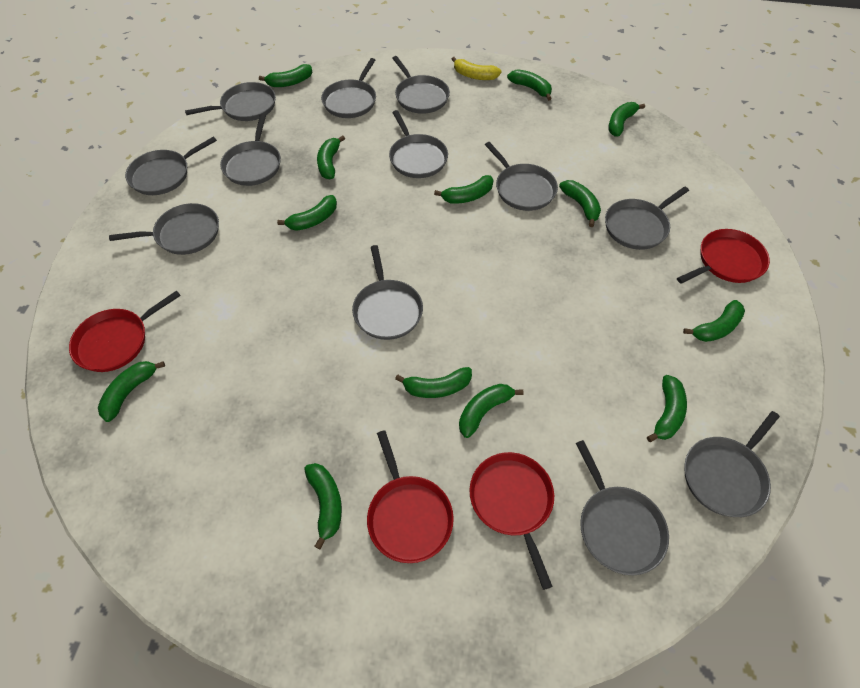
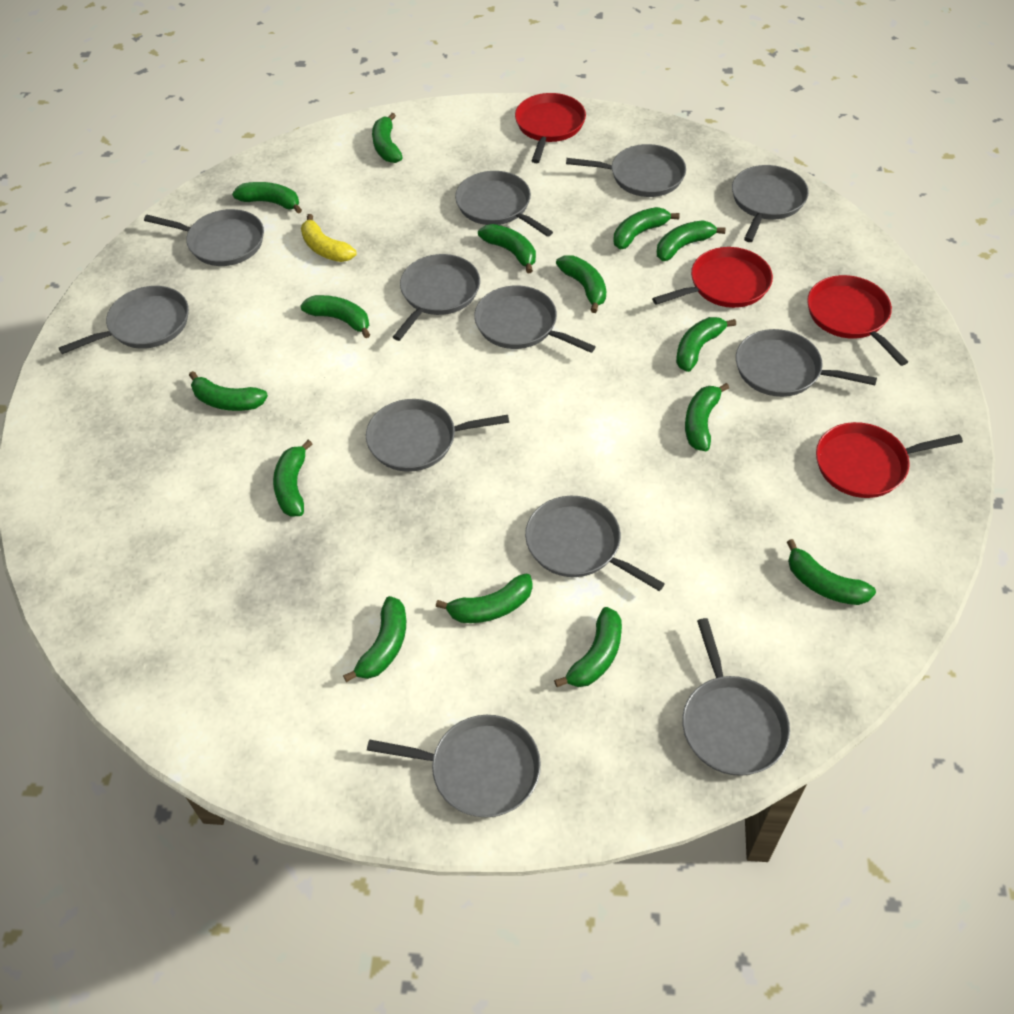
green banana: 13 -> 15

